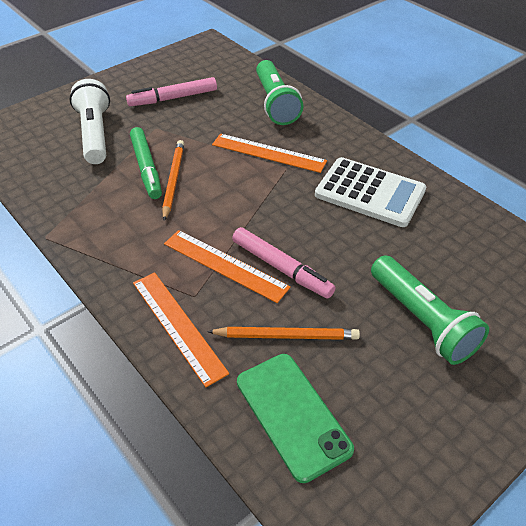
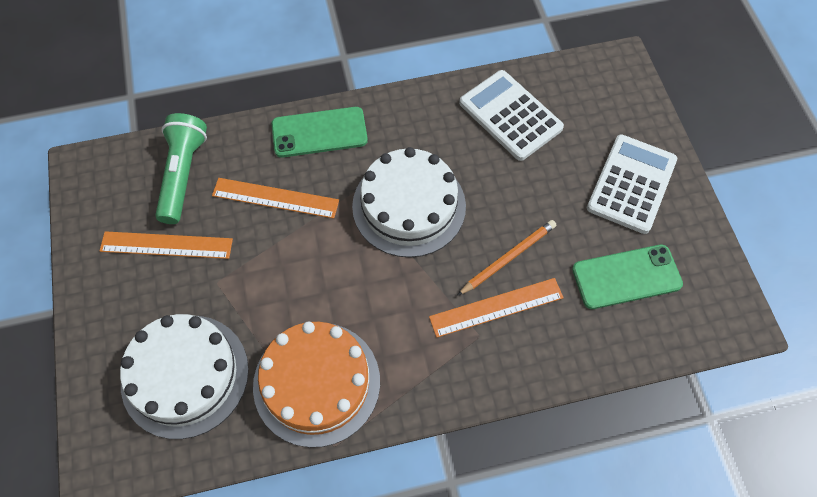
green flashlight: 2 -> 1
green marker: 1 -> 0
green phone: 1 -> 2
orange cake: 0 -> 1
orange pencil: 2 -> 1
pink marker: 2 -> 0
white cake: 0 -> 2
white calculator: 1 -> 2
white flashlight: 1 -> 0

